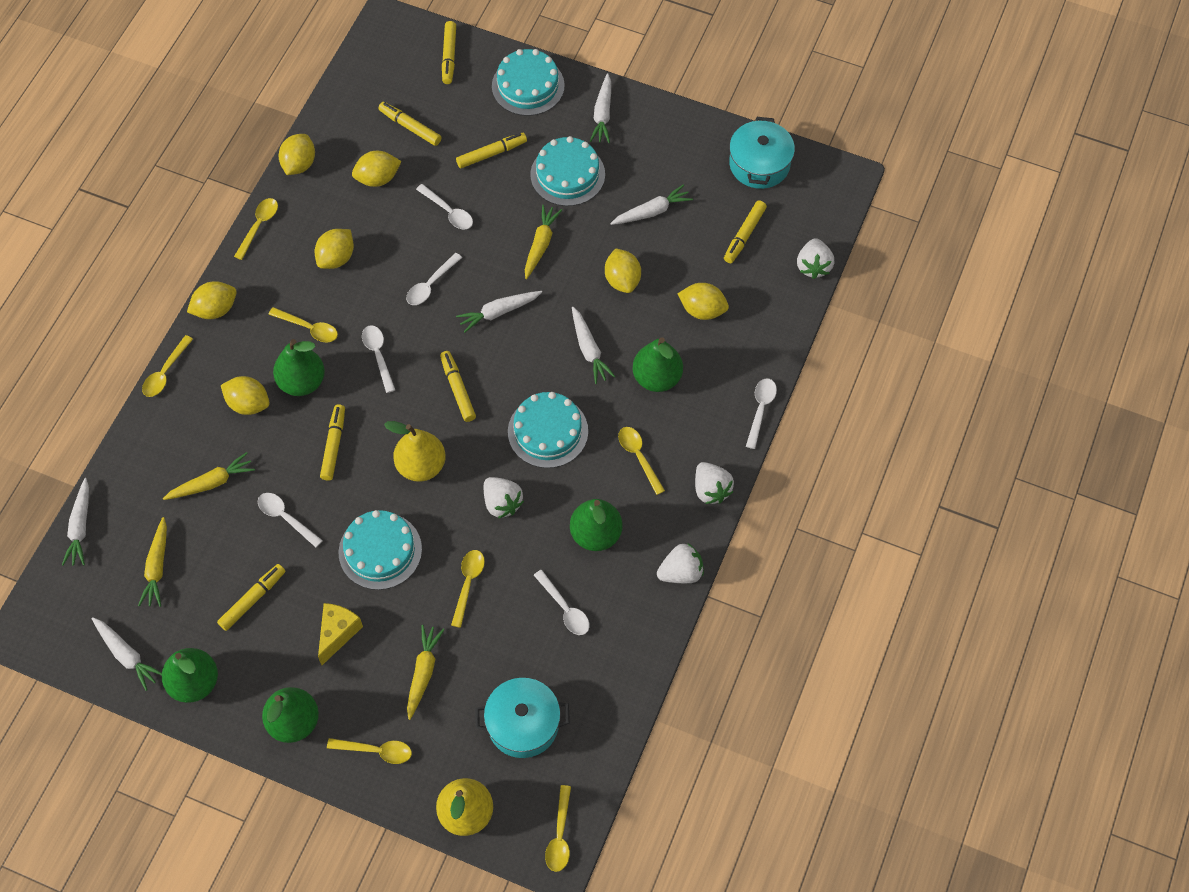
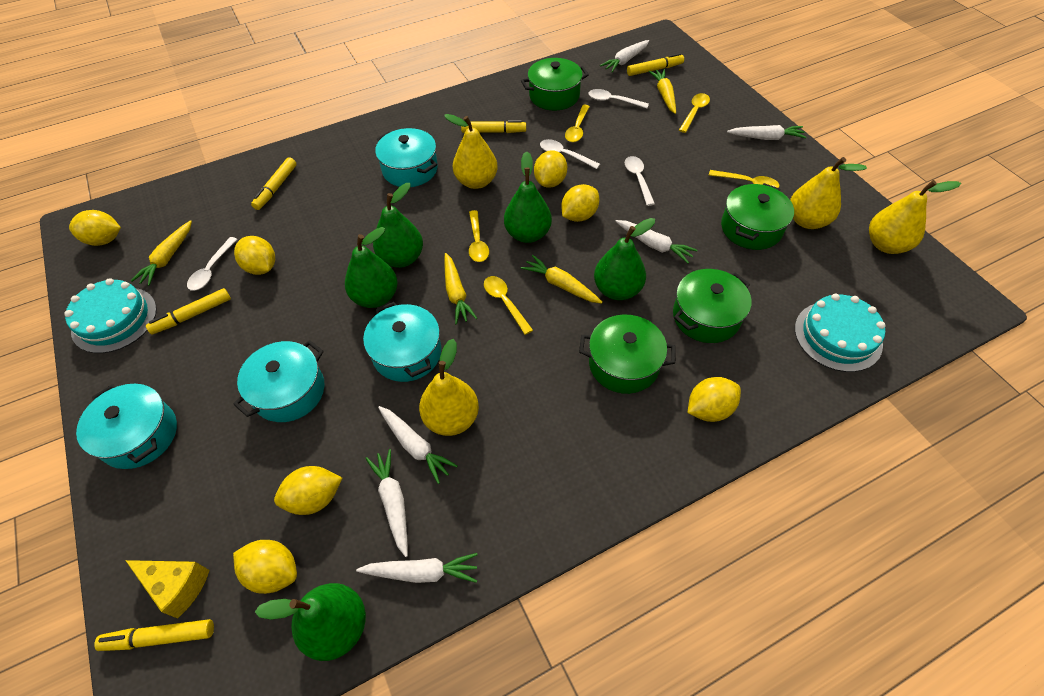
green pot: 0 -> 4
turquoise cake: 4 -> 2
turquoise pot: 2 -> 4
white spoon: 6 -> 4
white strawberry: 4 -> 0
yellow marker: 7 -> 5
yellow pear: 2 -> 4
yellow spoon: 7 -> 5

